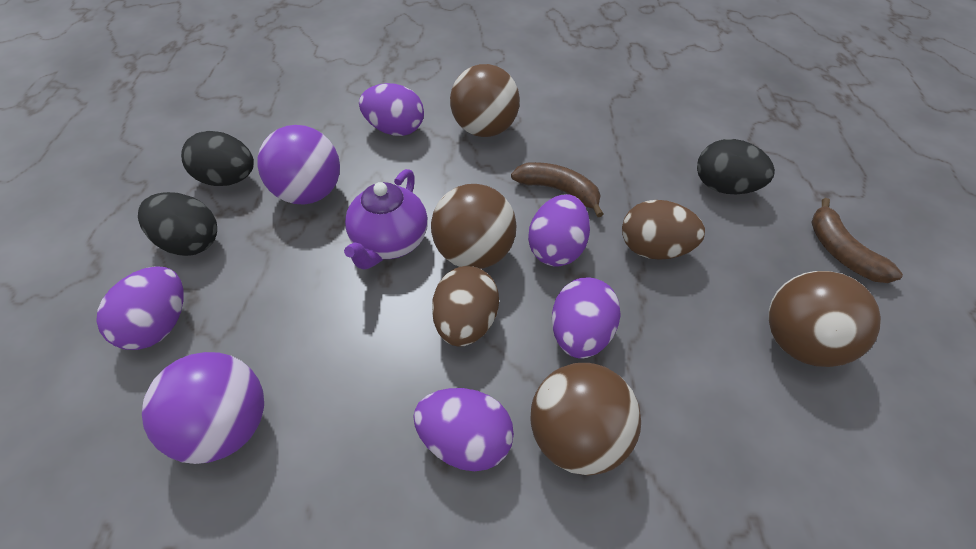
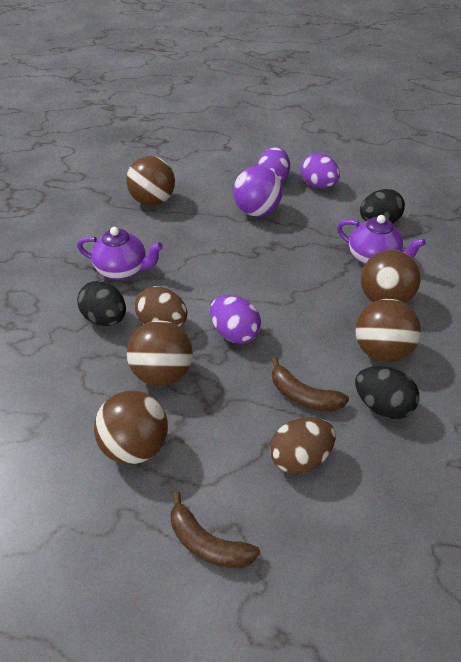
brown ball: 4 -> 5
purple ball: 2 -> 1
purple egg: 5 -> 3
purple teapot: 1 -> 2

